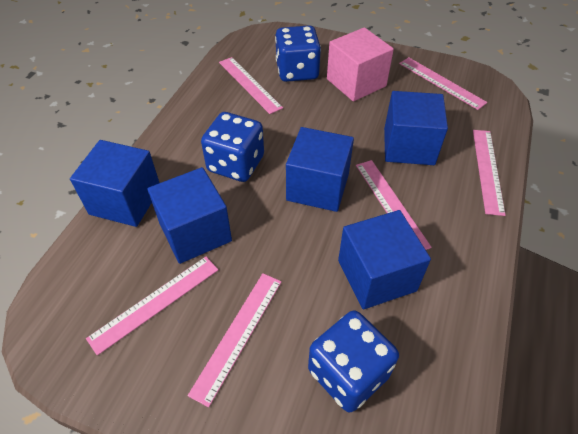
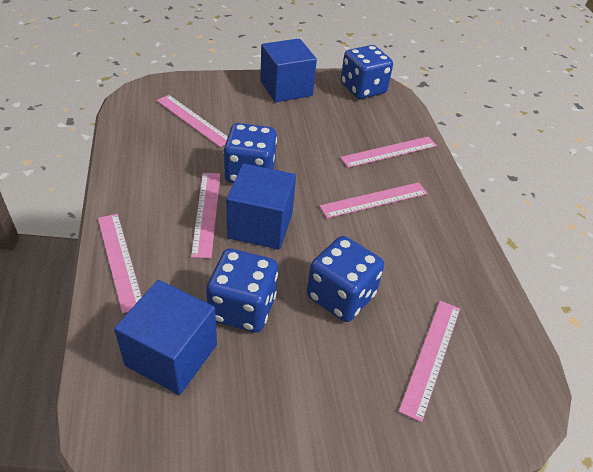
blue cube: 5 -> 3
blue dice: 3 -> 4
pink cube: 1 -> 0

